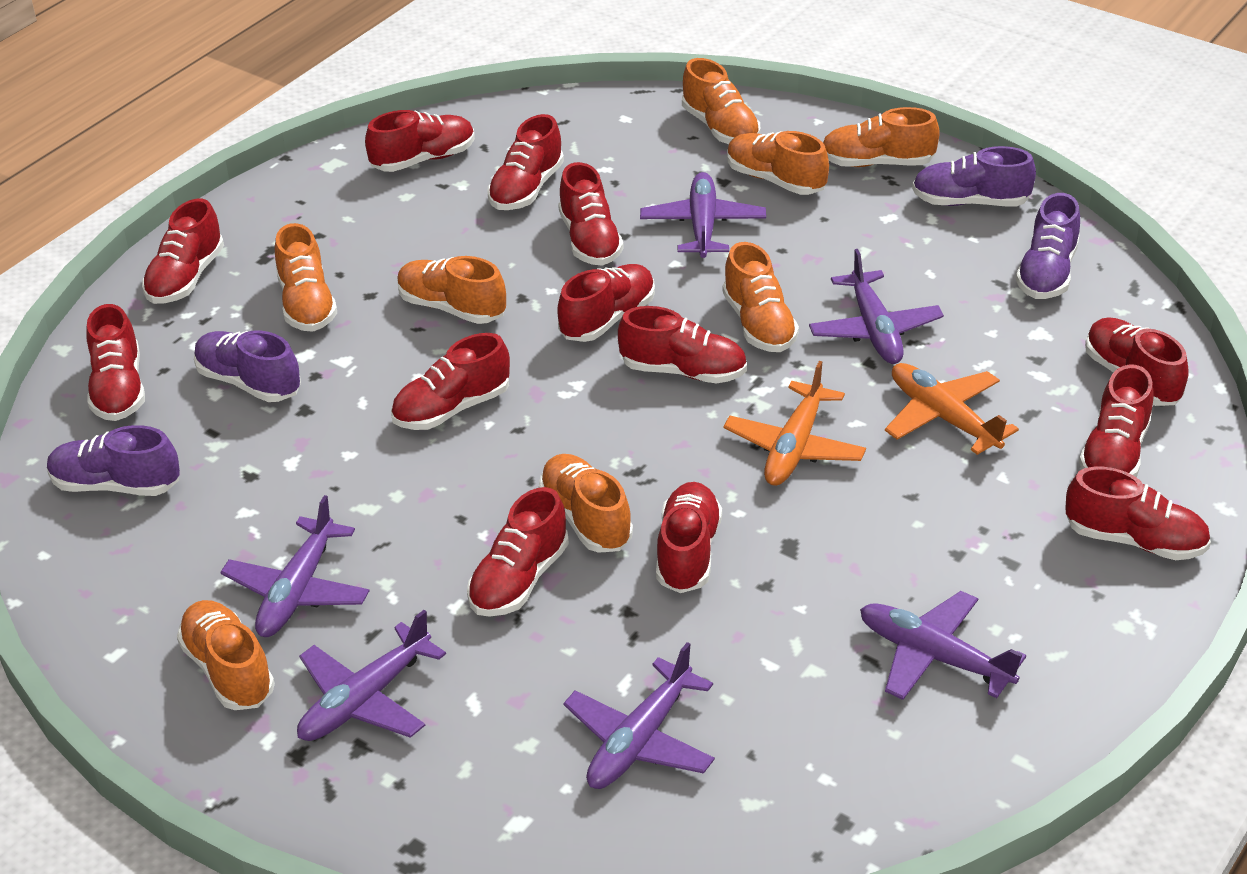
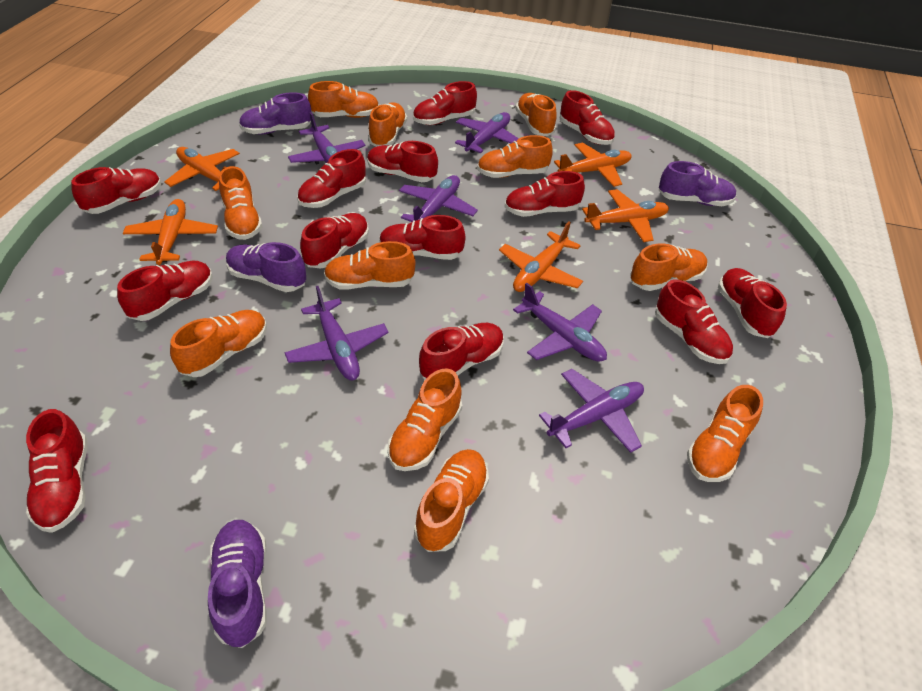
orange plane: 2 -> 5
orange shoe: 8 -> 11

